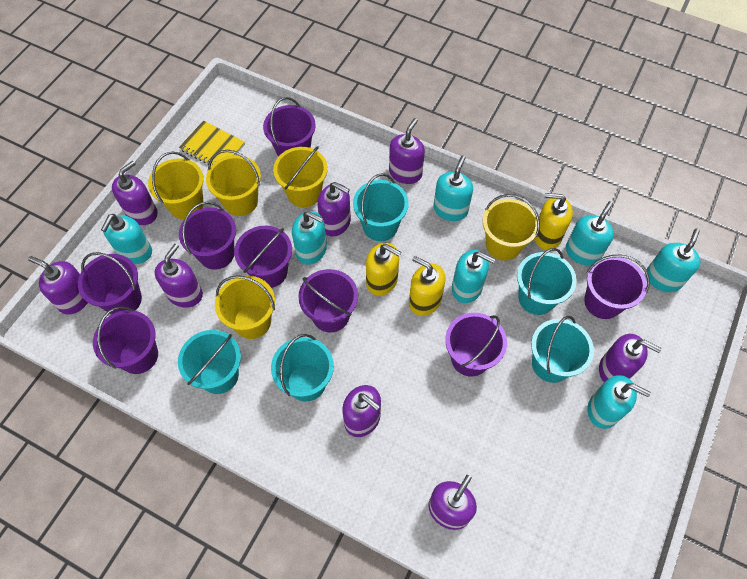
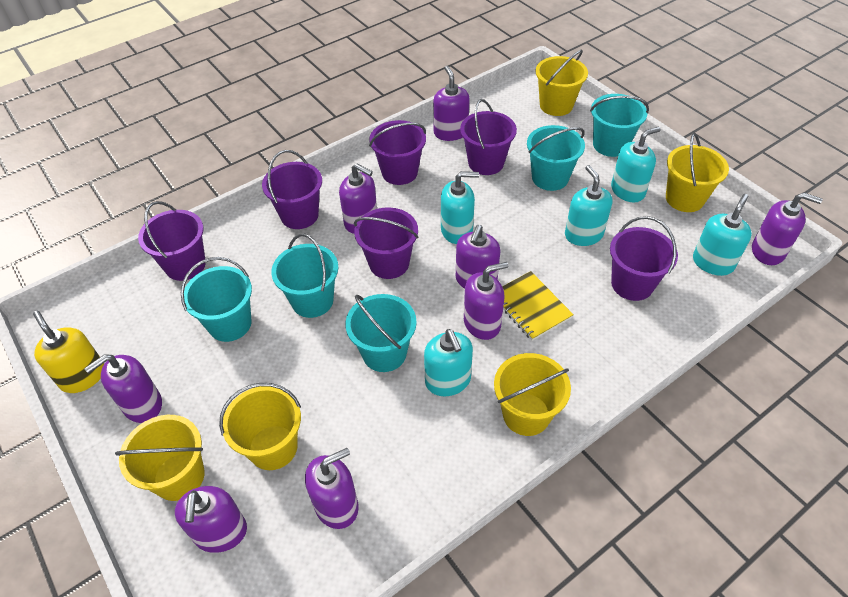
purple bucket: 8 -> 6
turquoise soap dispenser: 7 -> 5
yellow soap dispenser: 3 -> 1

